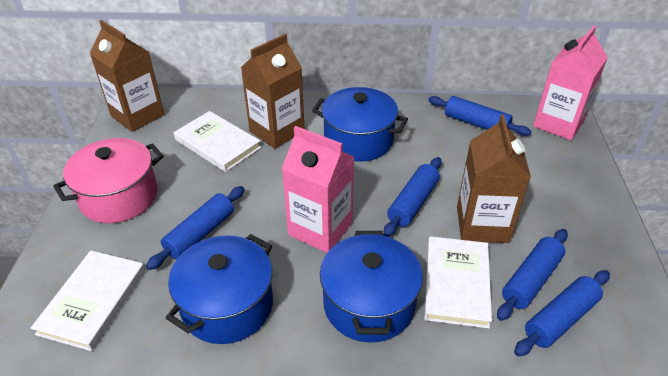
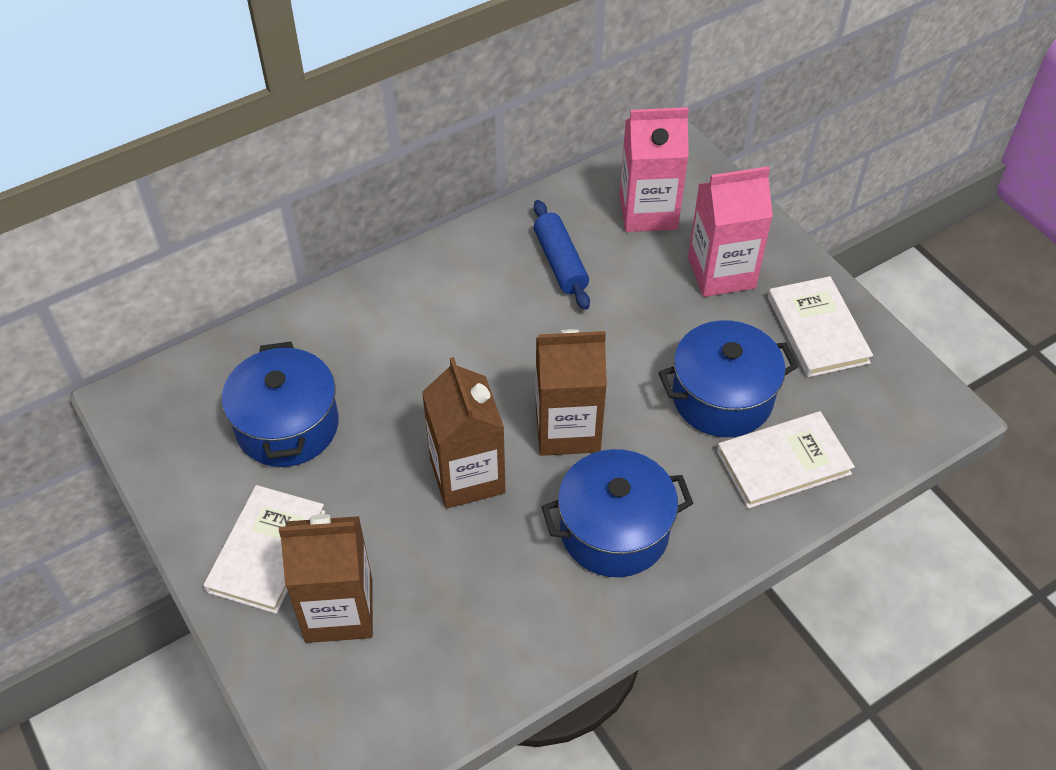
blue rolling pin: 5 -> 1
pink pot: 1 -> 0

